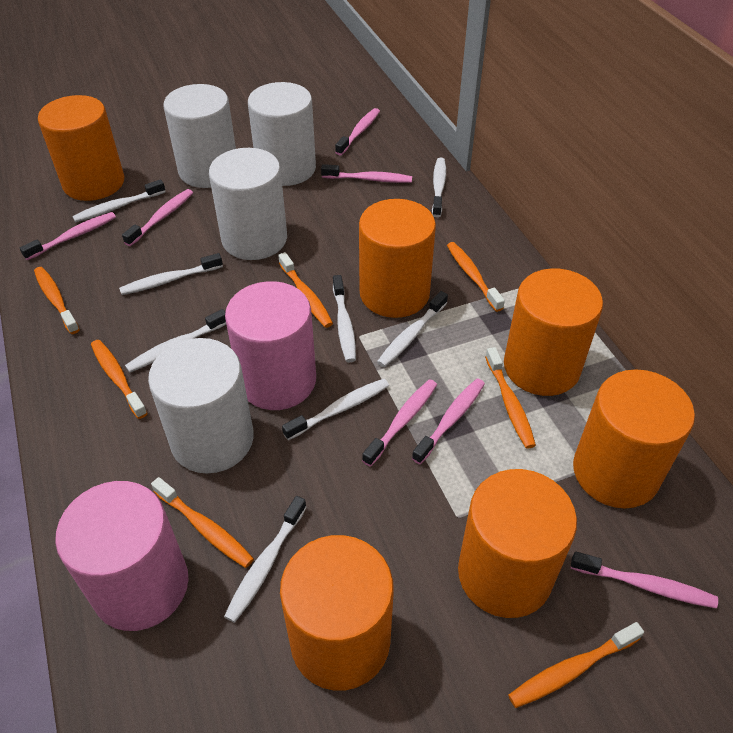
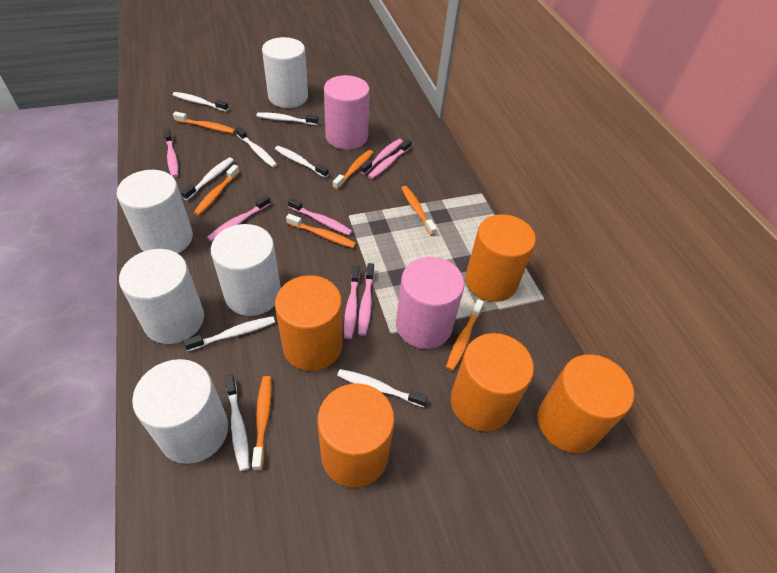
orange cylinder: 6 -> 5
white cylinder: 4 -> 5

